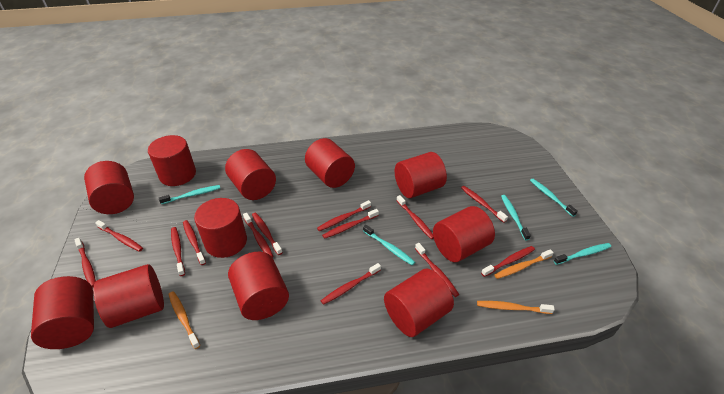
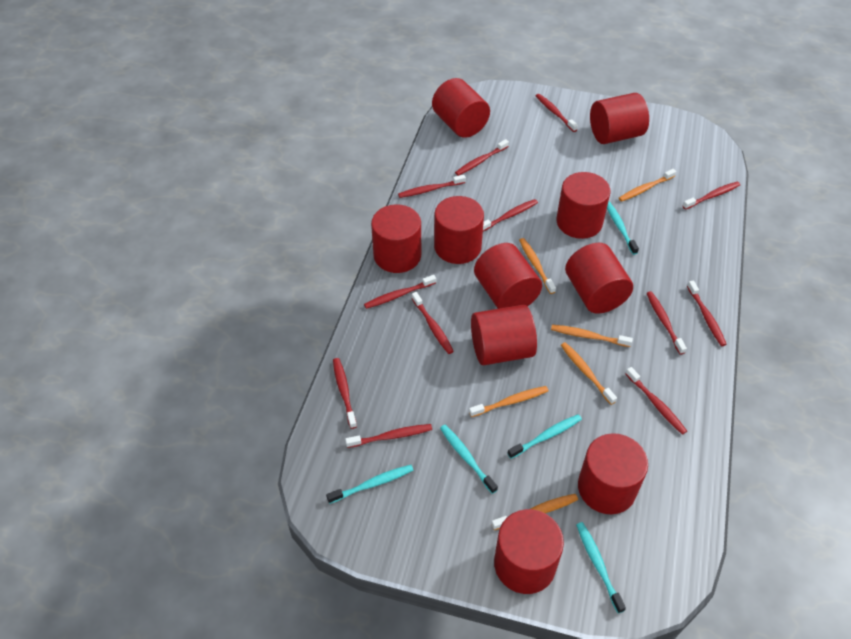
orange toothbrush: 3 -> 6
red cylinder: 11 -> 10
red toothbrush: 13 -> 12

